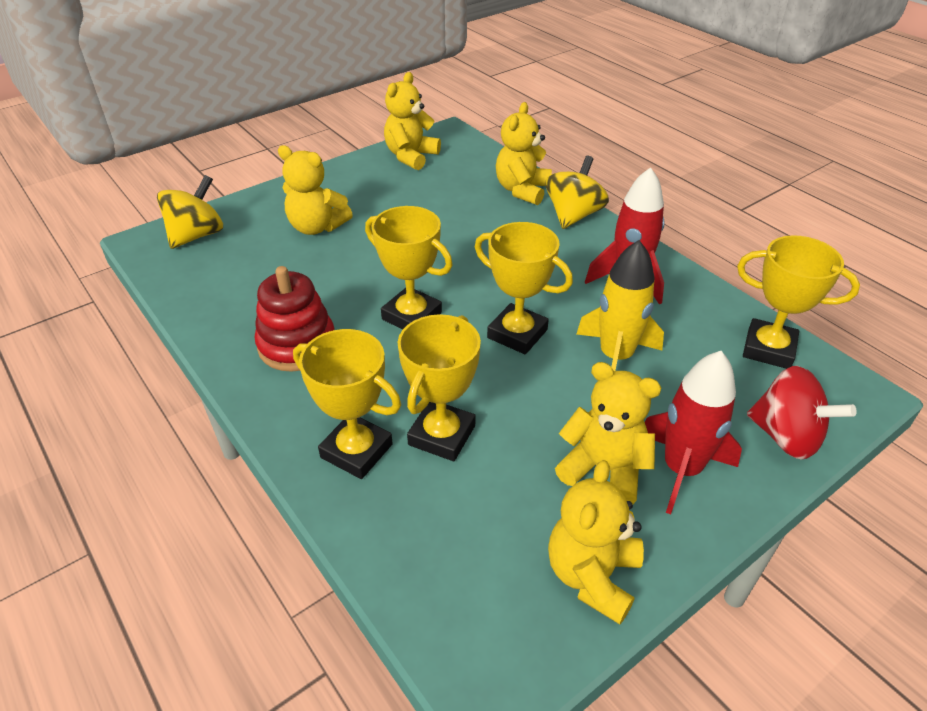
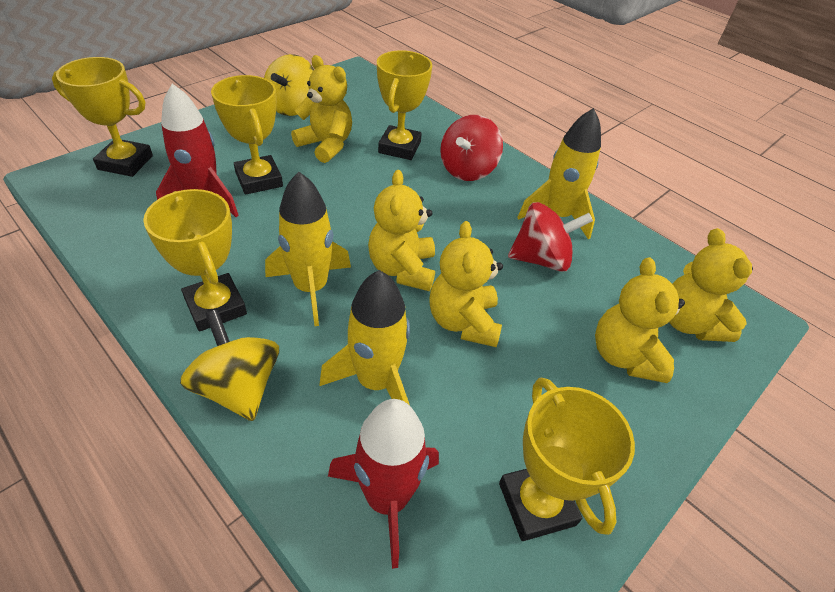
red spinning top: 1 -> 2
red stacking toy: 1 -> 0
yellow rocket: 1 -> 3

